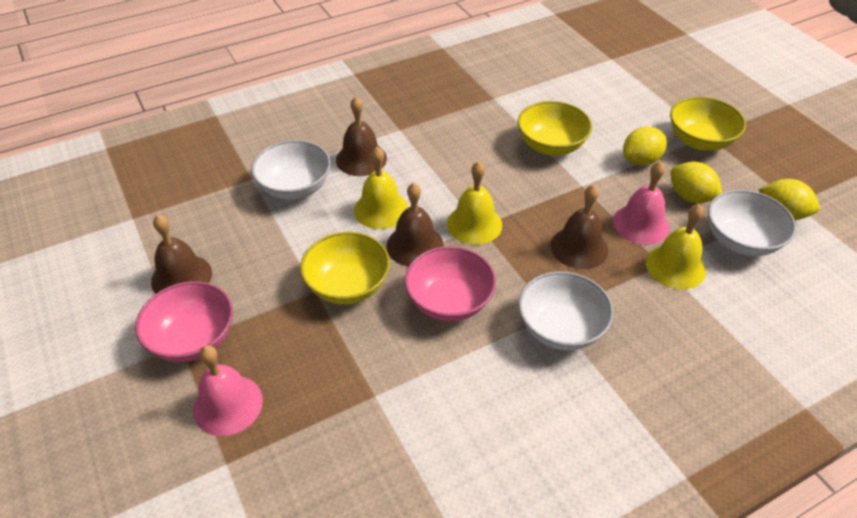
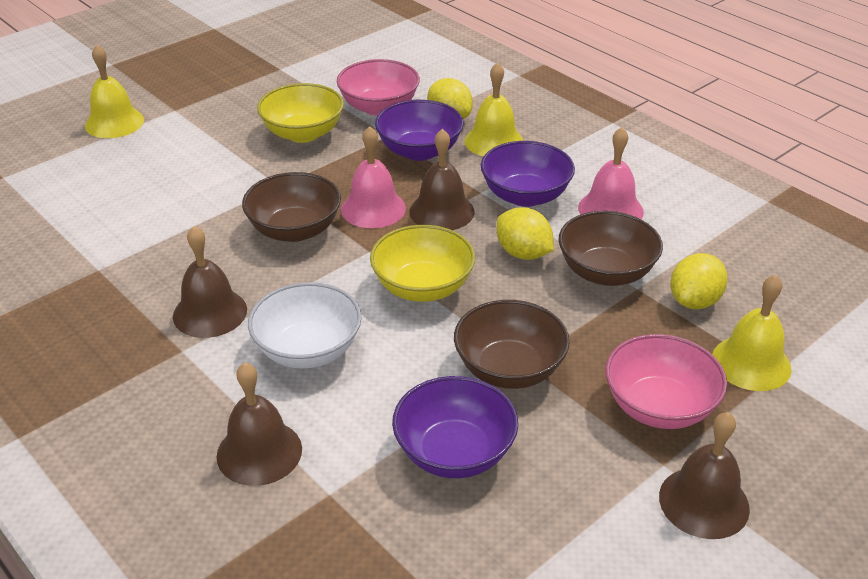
brown bowl: 0 -> 3
purple bowl: 0 -> 3
white bowl: 3 -> 1
yellow bowl: 3 -> 2

